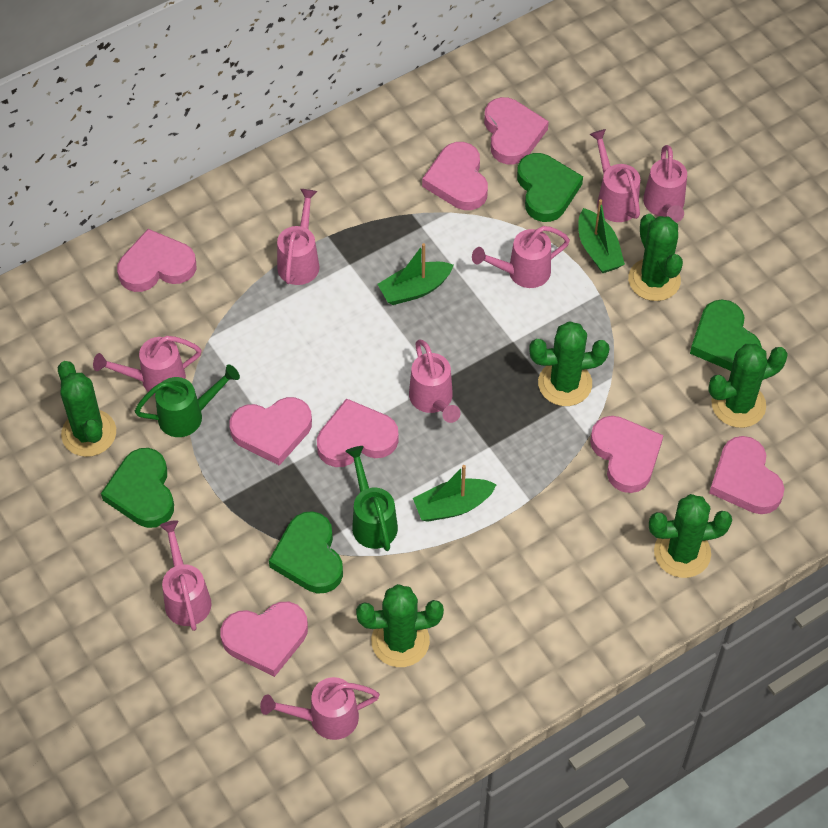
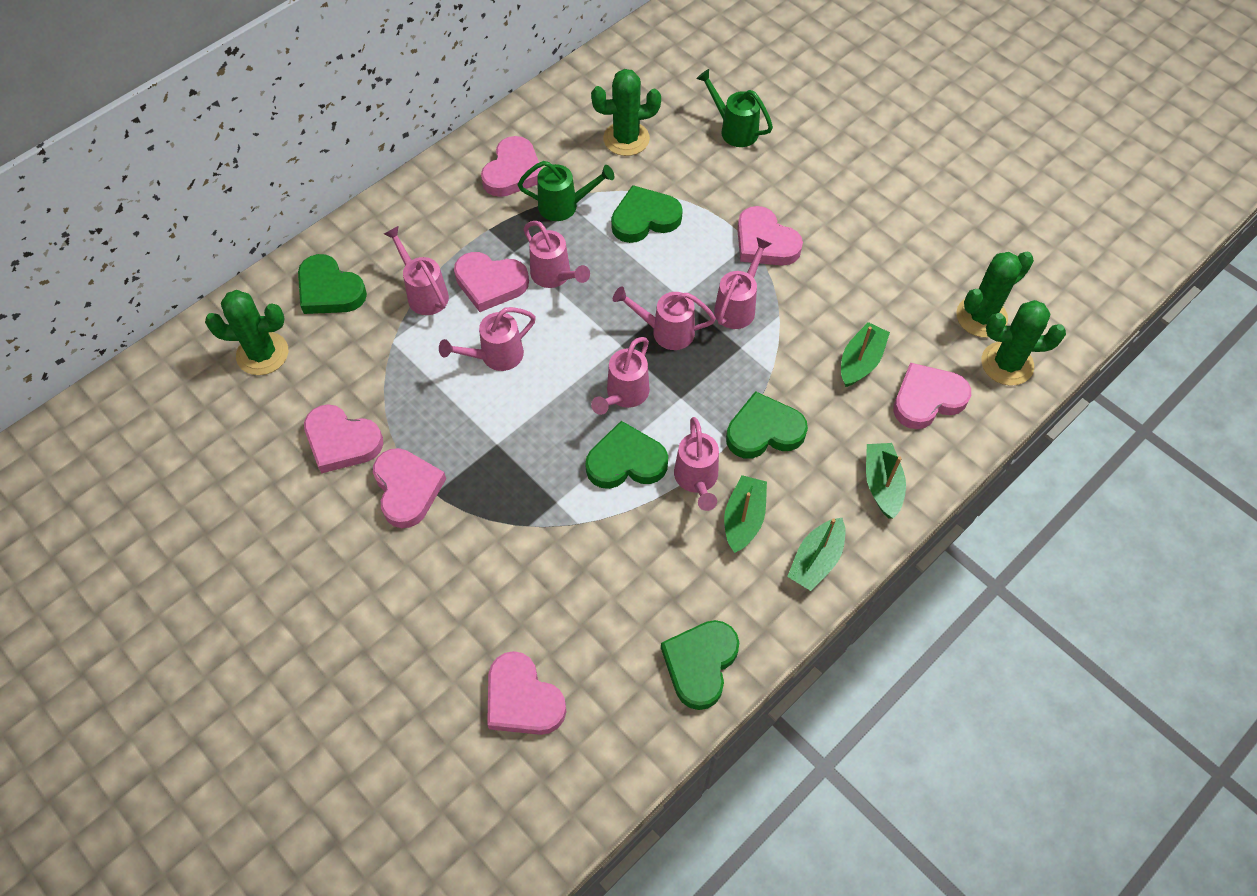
green boat: 3 -> 4
green cactus: 6 -> 4
green heart: 4 -> 5
pink heart: 8 -> 7
pink watering can: 8 -> 7

